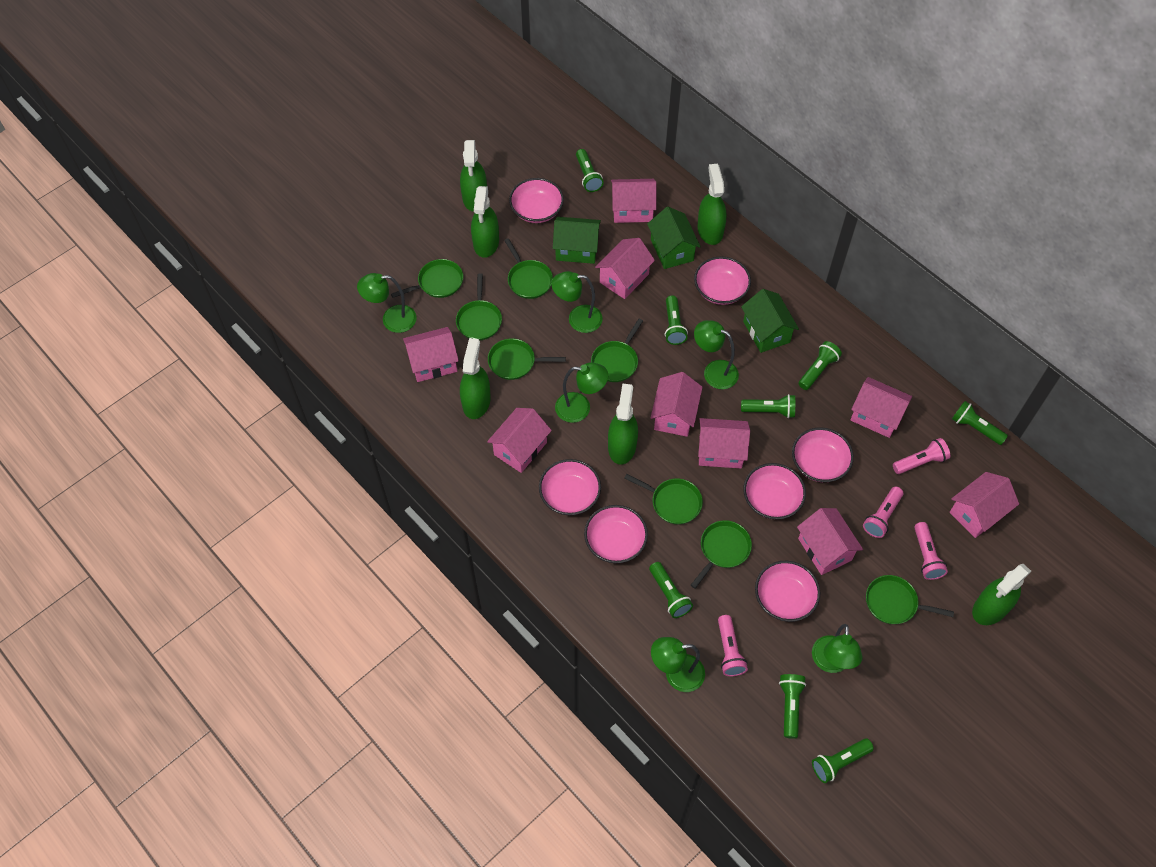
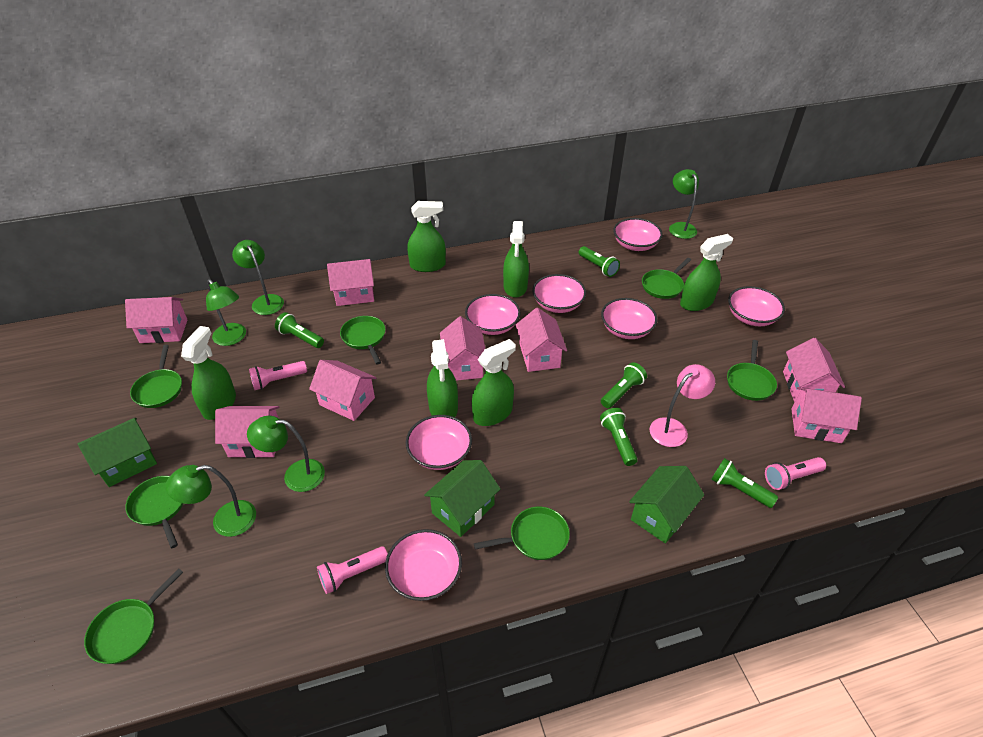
green flashlight: 8 -> 5
green lamp: 6 -> 5
green pan: 8 -> 7
pink flashlight: 4 -> 3
pink house: 9 -> 8
pink lamp: 0 -> 1

